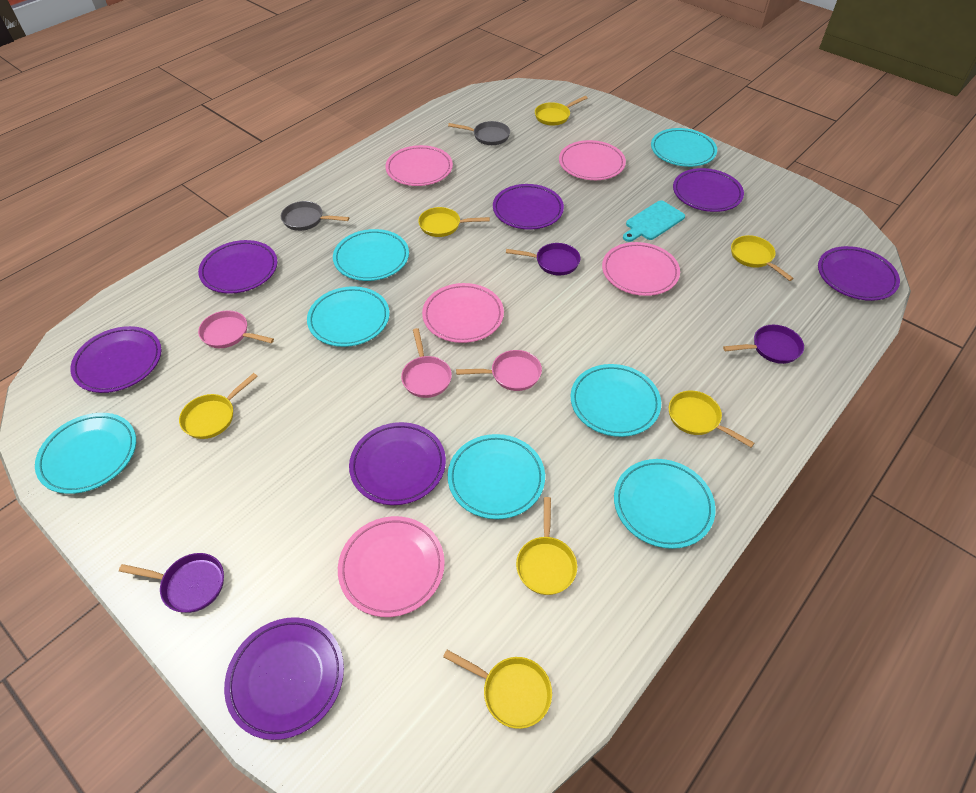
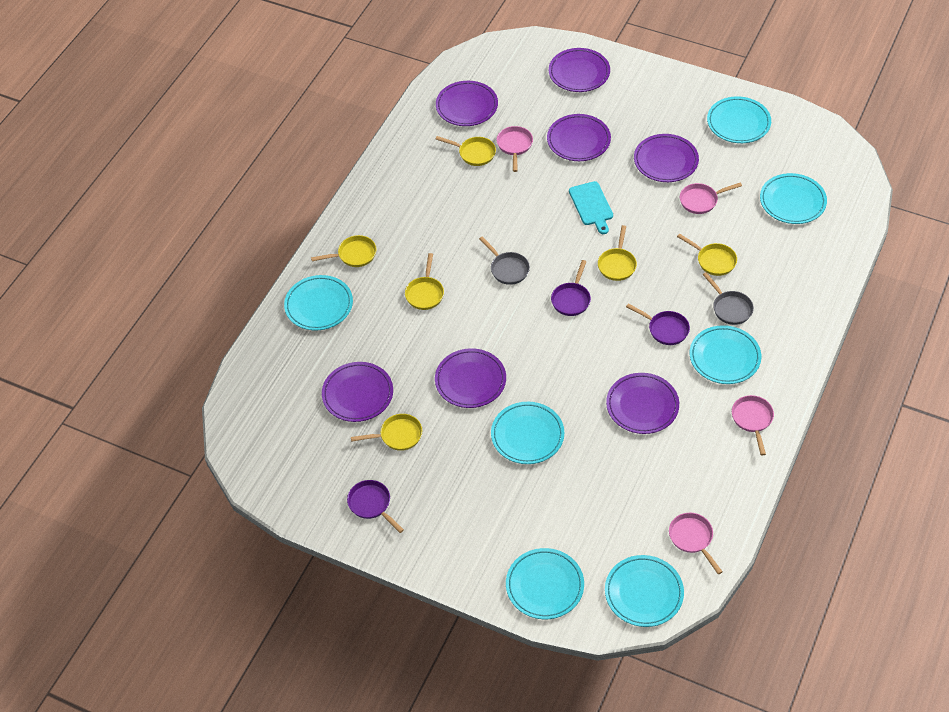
pink pan: 3 -> 4
pink plate: 5 -> 0
yellow pan: 7 -> 6

